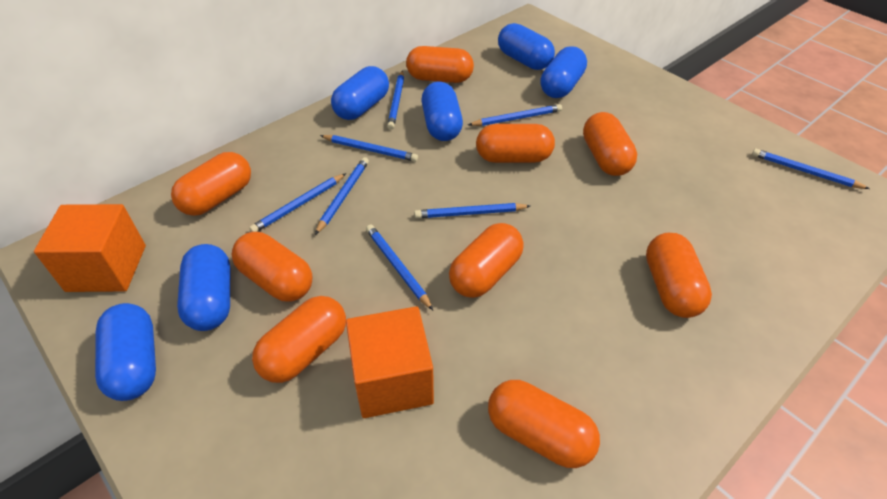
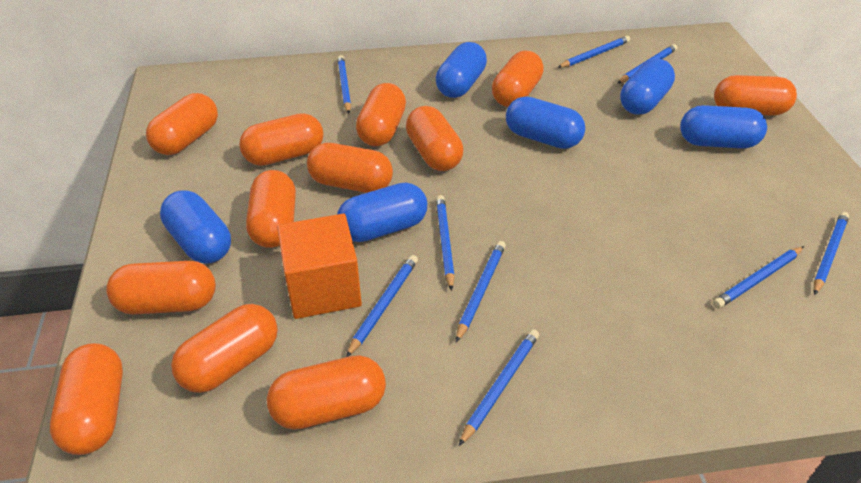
blue pencil: 8 -> 9
orange capsule: 9 -> 12
orange cube: 2 -> 1

